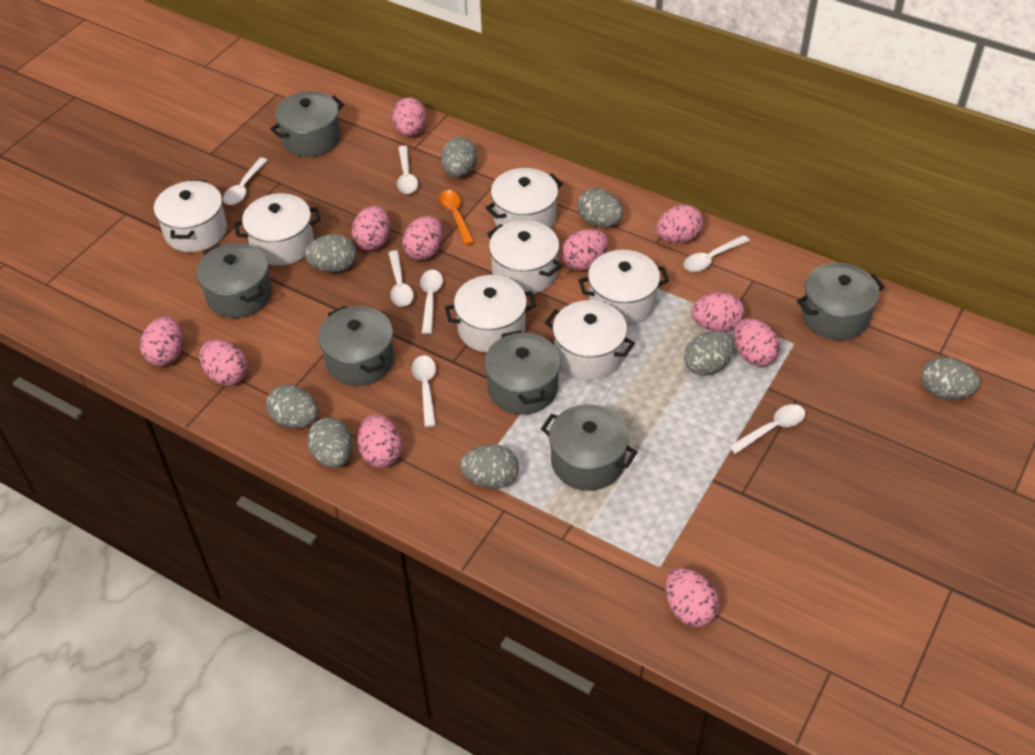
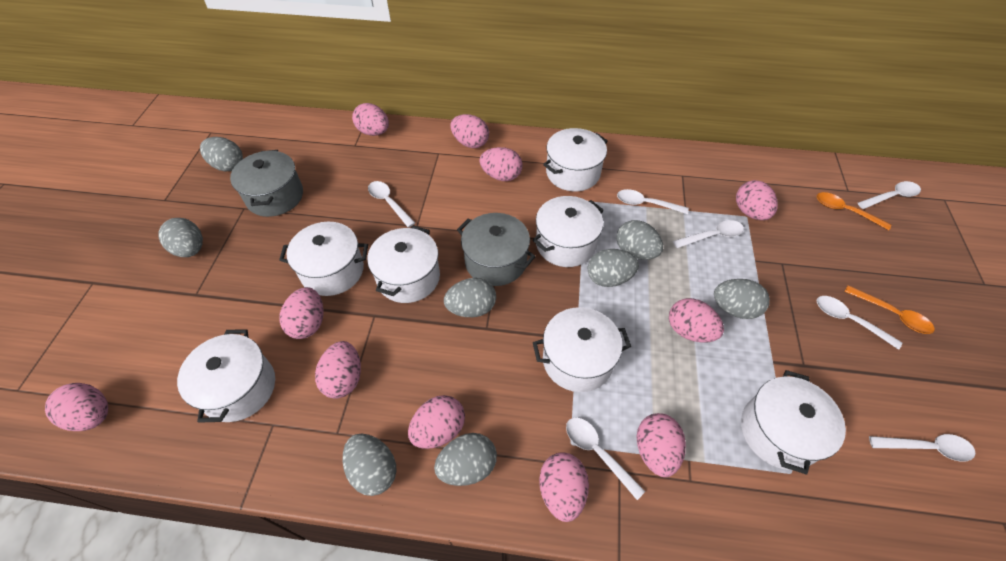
grey pot: 6 -> 2
orange spoon: 1 -> 2

